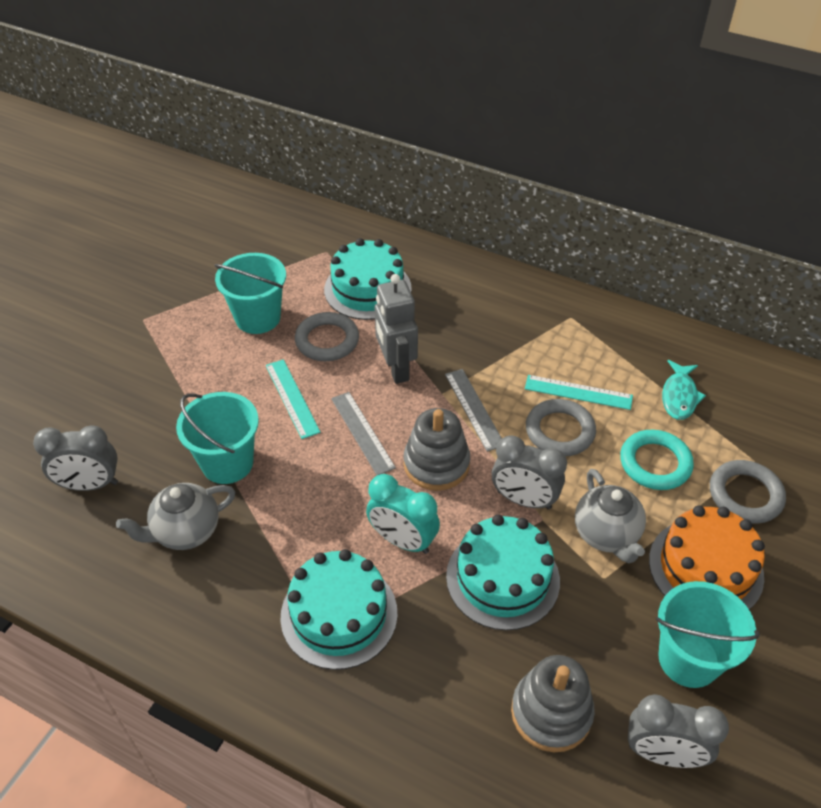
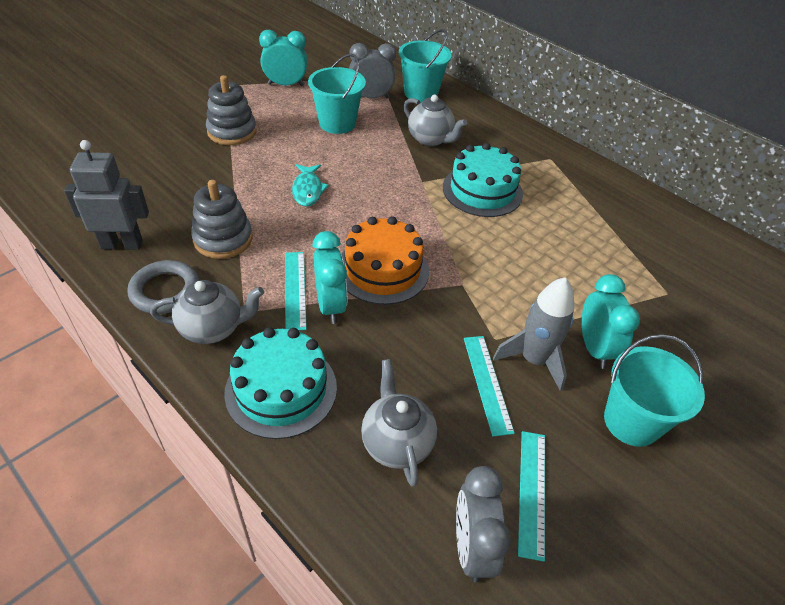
grey clock: 3 -> 2
grey ring: 3 -> 1
grey rocket: 0 -> 1
grey ruler: 2 -> 0
grey teapot: 2 -> 3
turquoise cake: 3 -> 2
turquoise clock: 1 -> 3
turquoise ring: 1 -> 0
turquoise ruler: 2 -> 3

